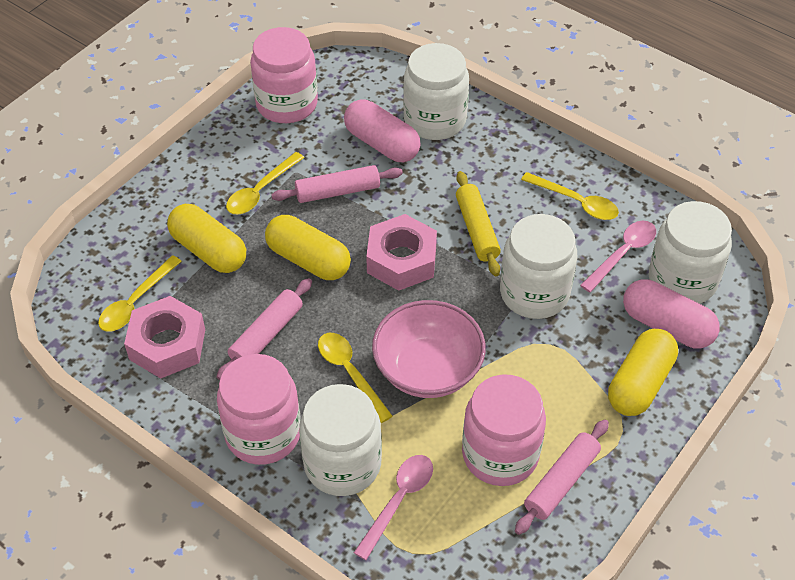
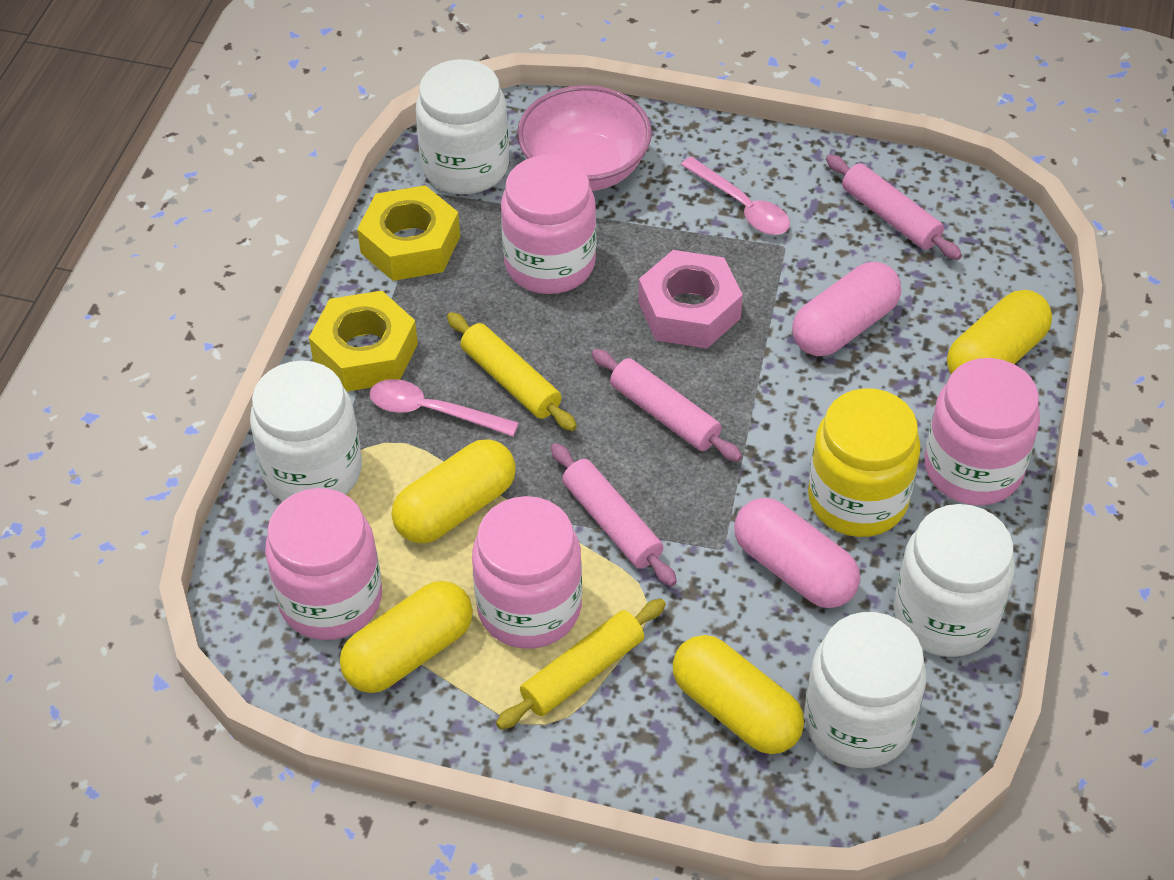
pink jar: 3 -> 4
pink nut: 2 -> 1
yellow capsule: 3 -> 4
yellow jar: 0 -> 1
yellow nut: 0 -> 2
yellow rolling pin: 1 -> 2
yellow spoon: 4 -> 0

